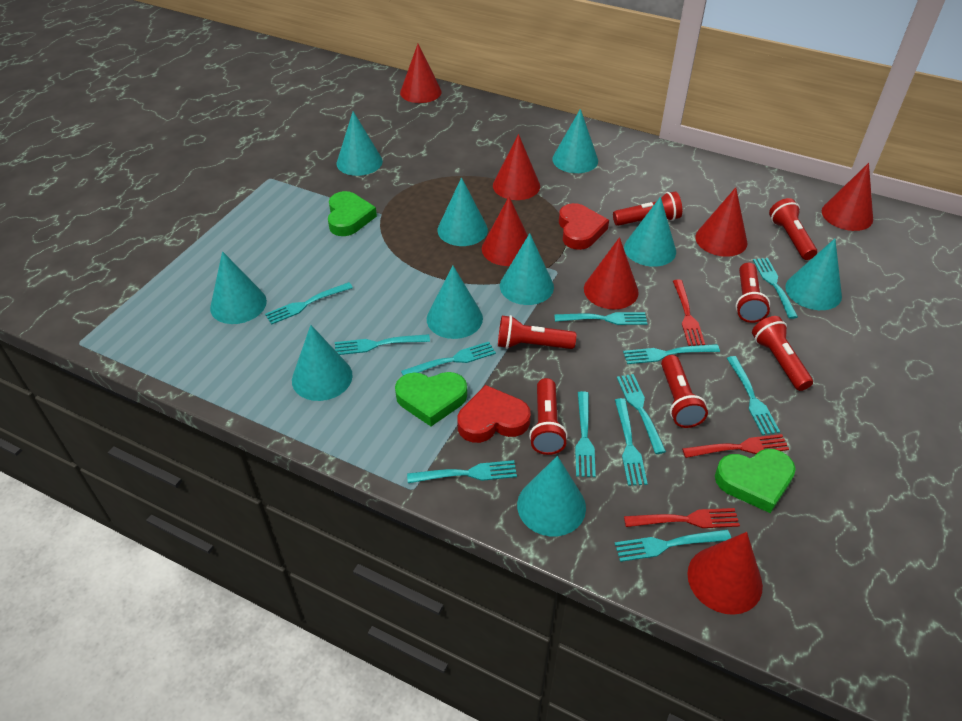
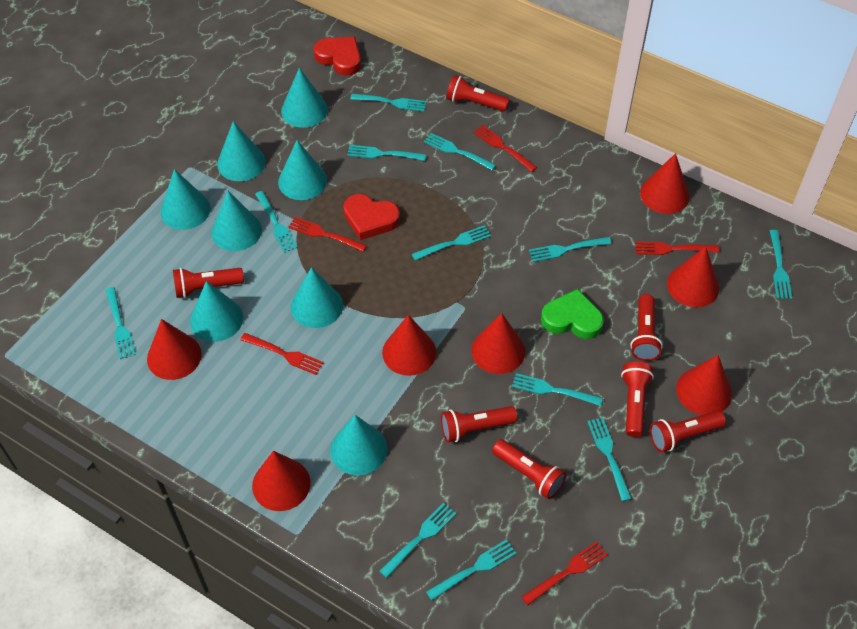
green heart: 3 -> 1
red fork: 3 -> 5
turquoise cone: 10 -> 8

